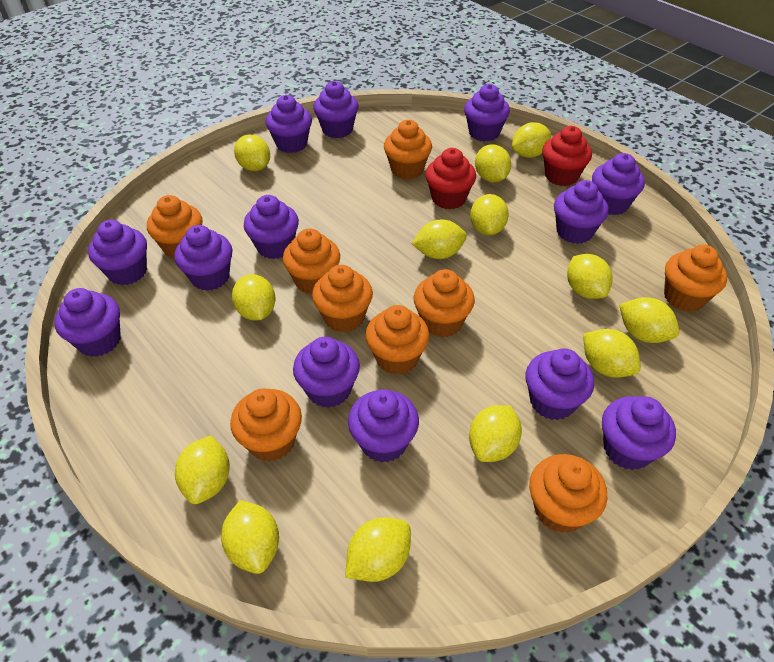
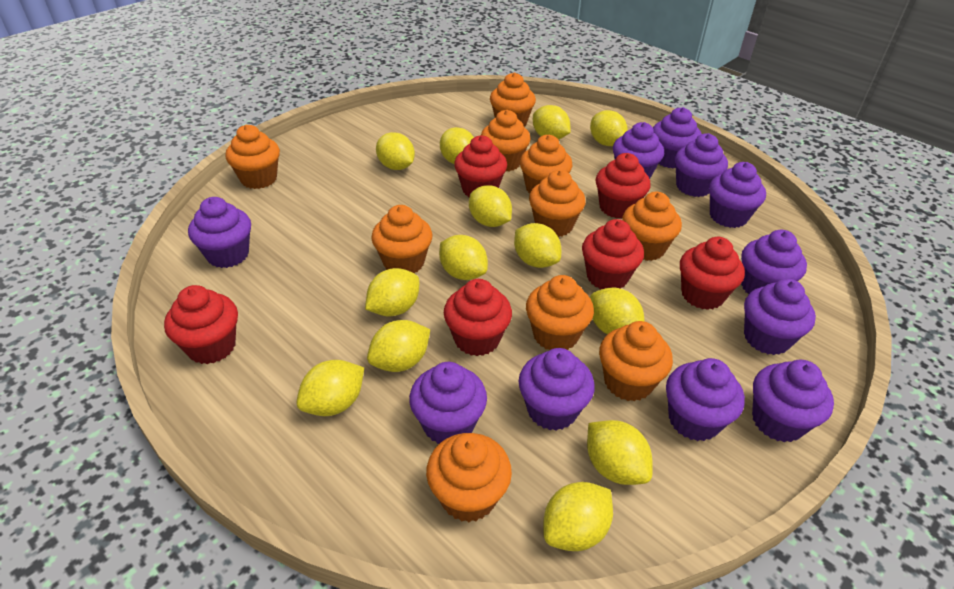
orange cupcake: 9 -> 10
purple cupcake: 13 -> 11
red cupcake: 2 -> 6

